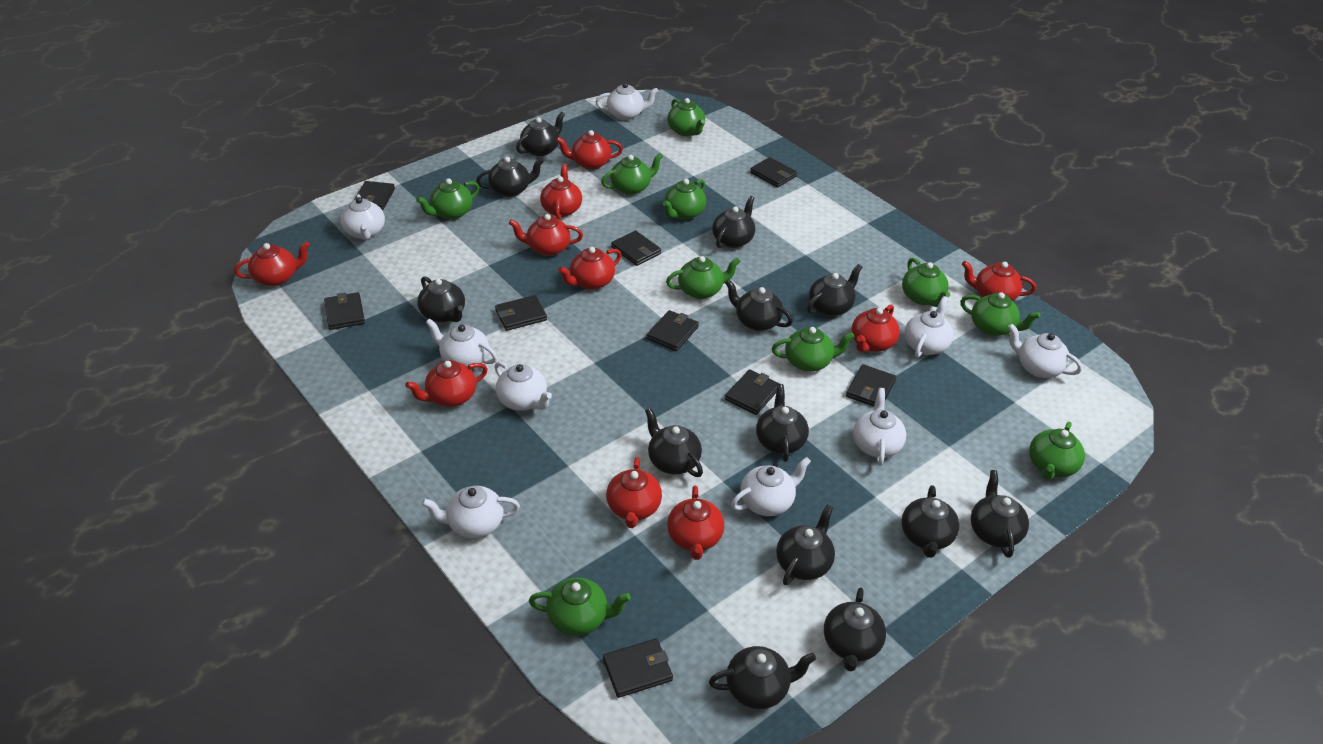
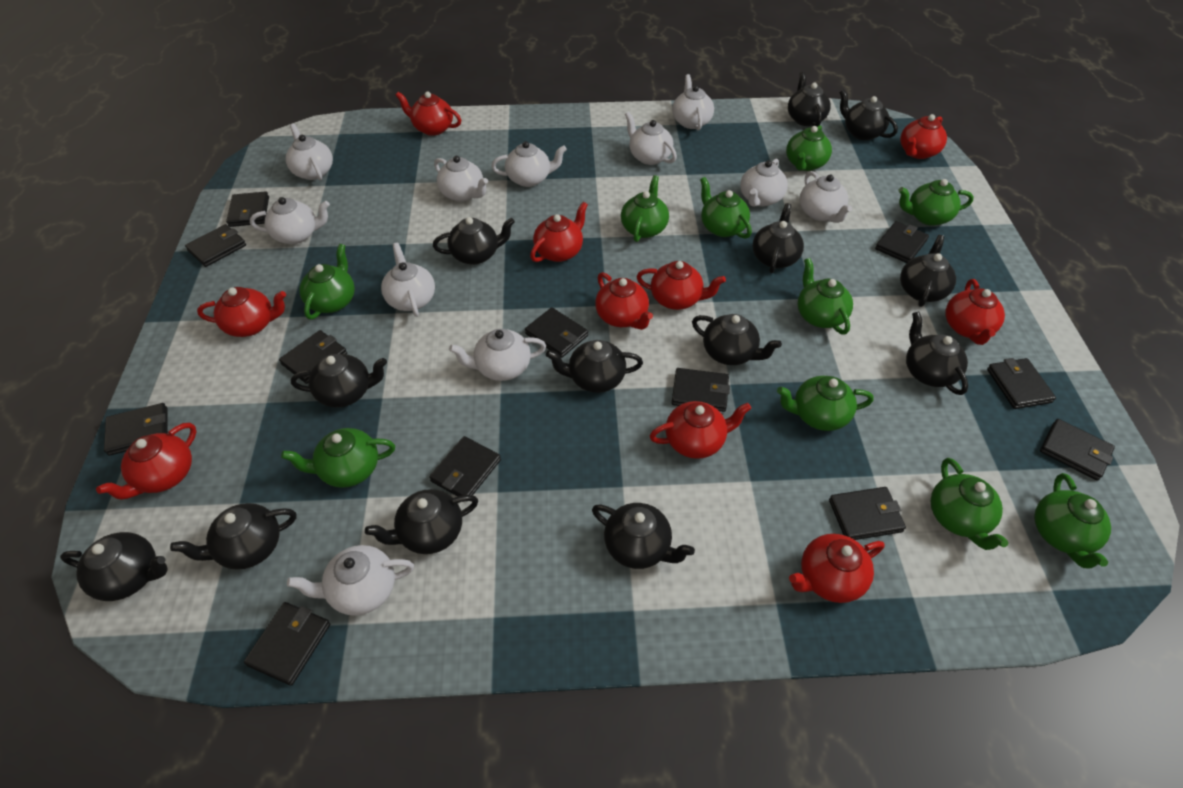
black wallet: 9 -> 12
white teapot: 9 -> 11

